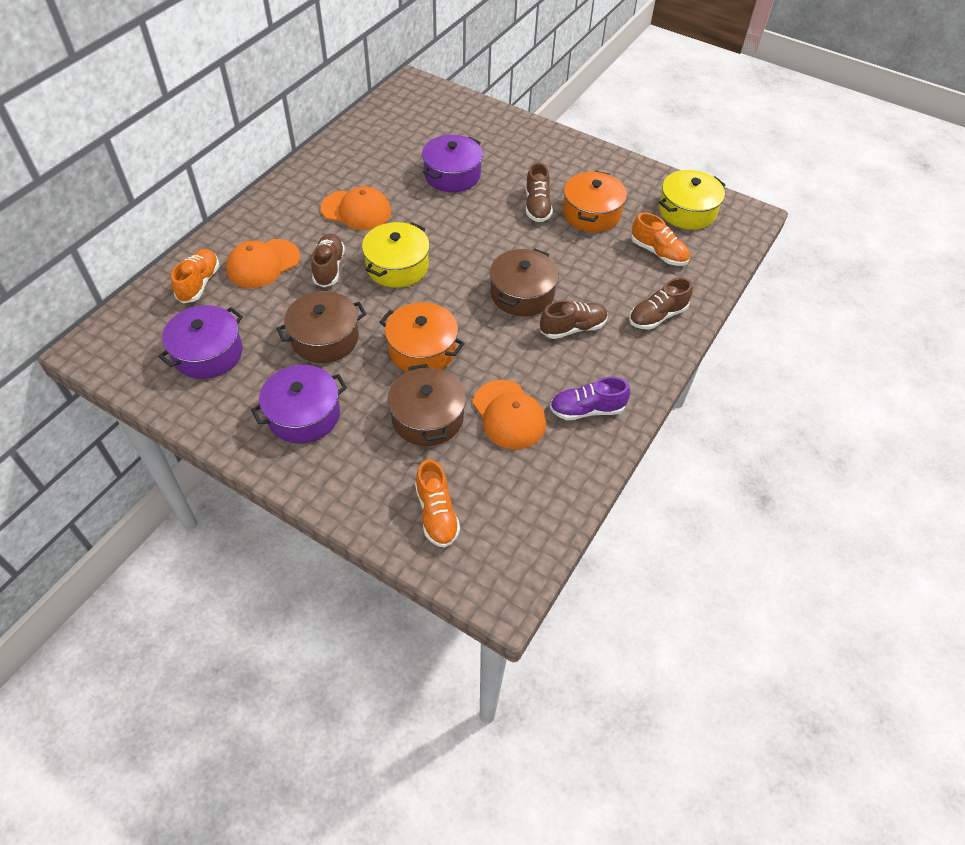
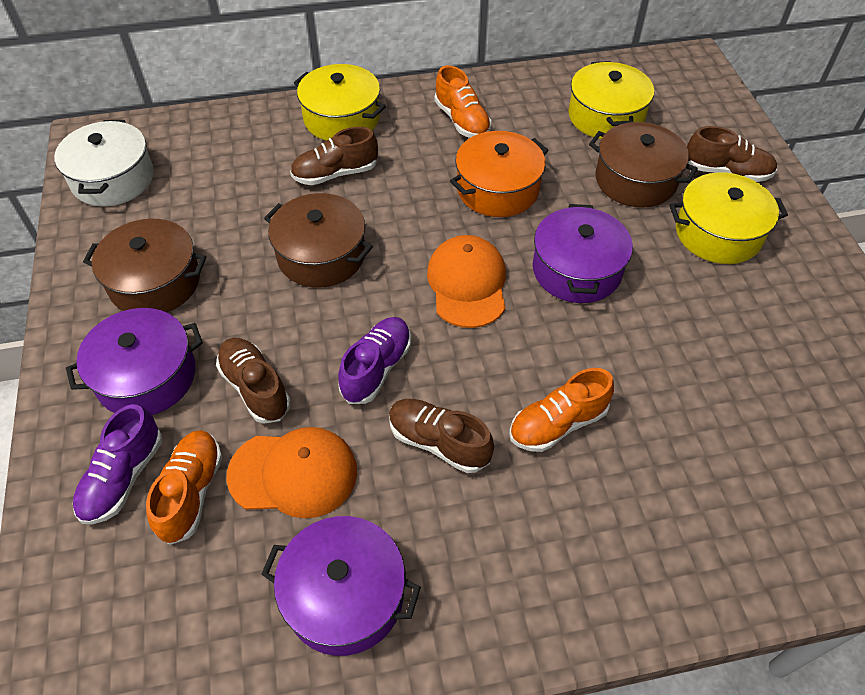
orange cap: 3 -> 2
orange pot: 2 -> 1
purple shoe: 1 -> 2
white pot: 0 -> 1
yellow pot: 2 -> 3

